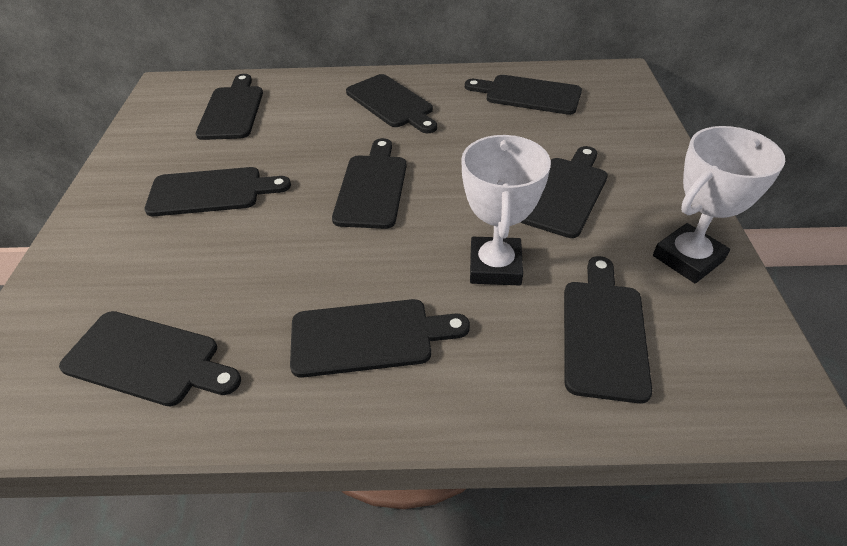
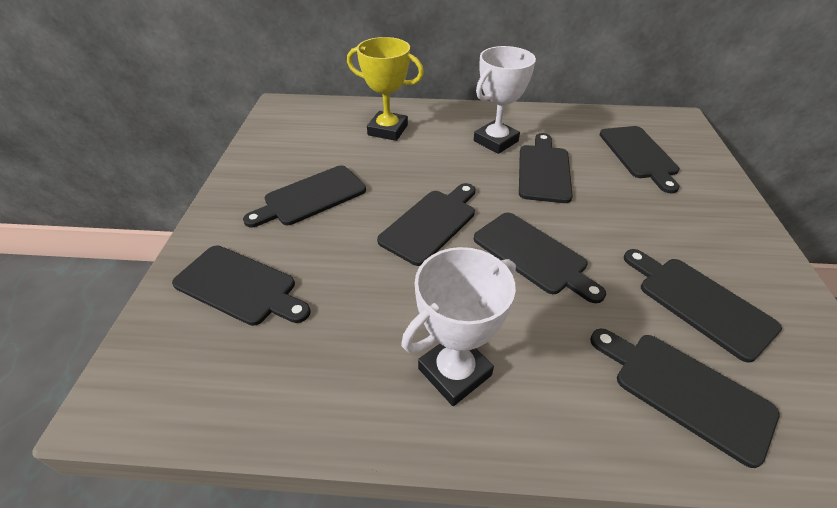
black cutting board: 9 -> 8
yellow trophy: 0 -> 1

